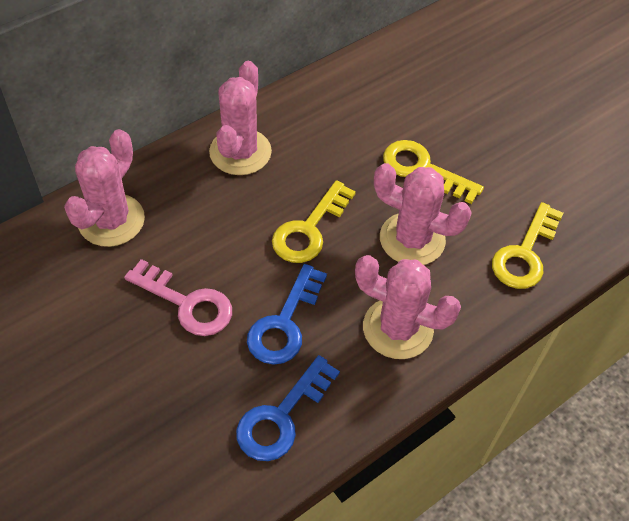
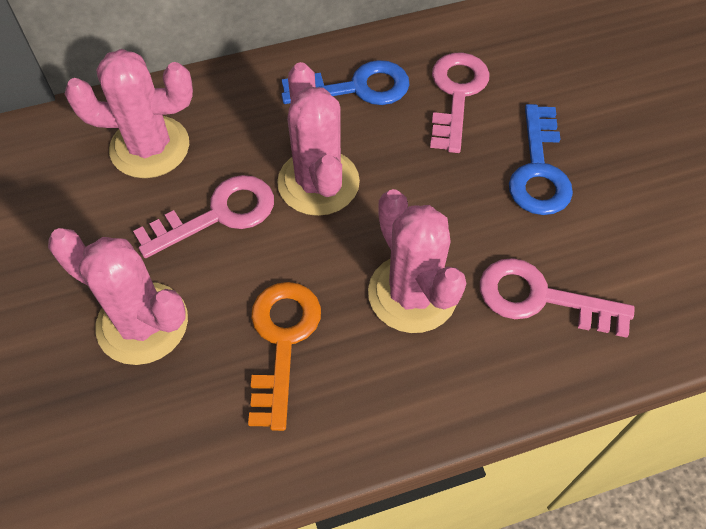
orange key: 0 -> 1
pink key: 1 -> 3
yellow key: 3 -> 0

